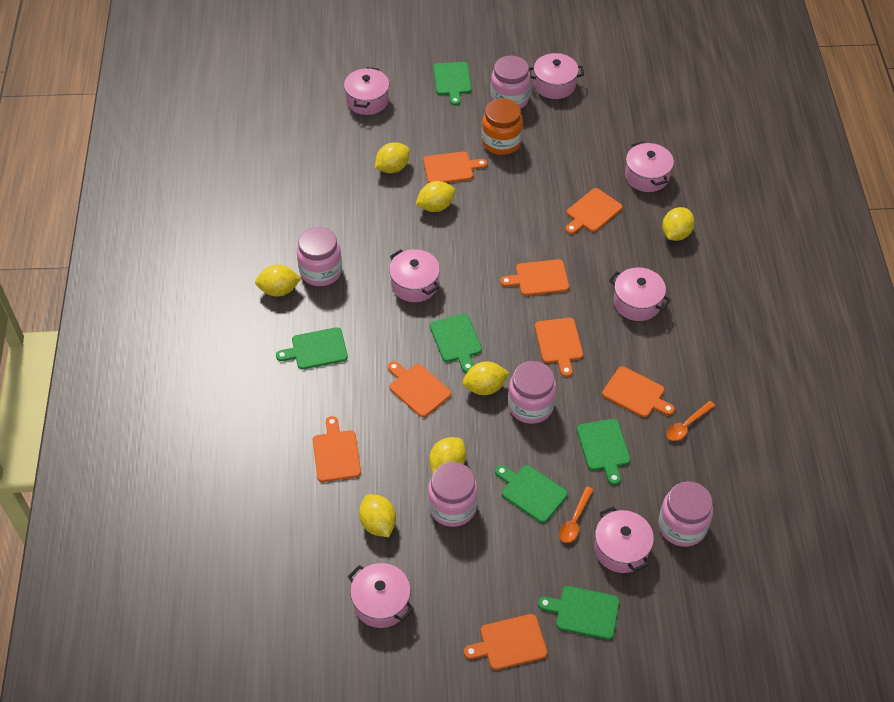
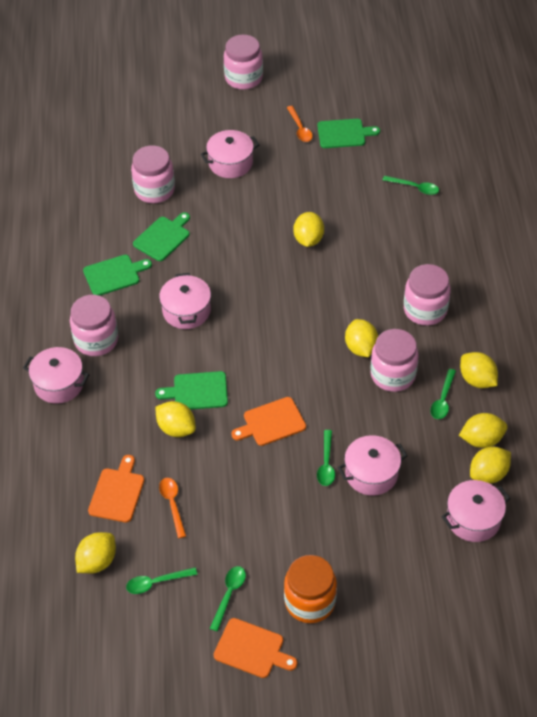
green cutting board: 6 -> 4
green spoon: 0 -> 5
orange cutting board: 8 -> 3
pink pot: 7 -> 5

